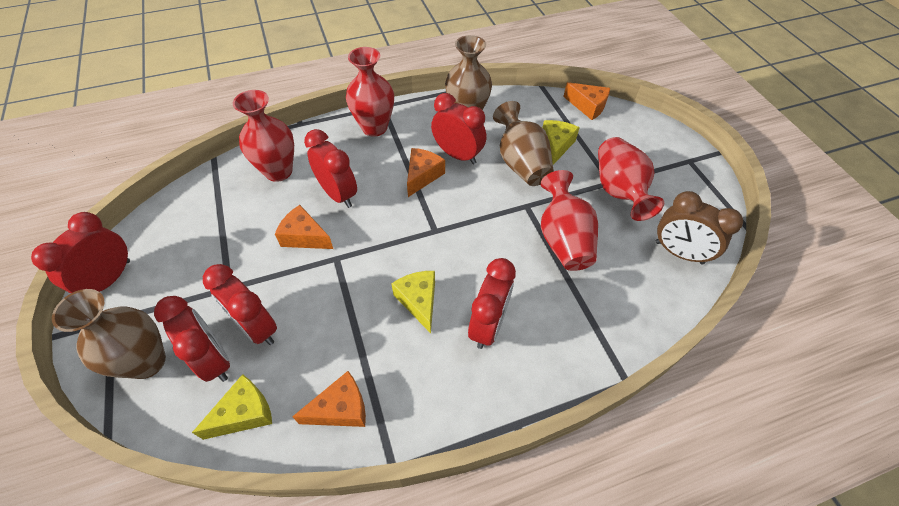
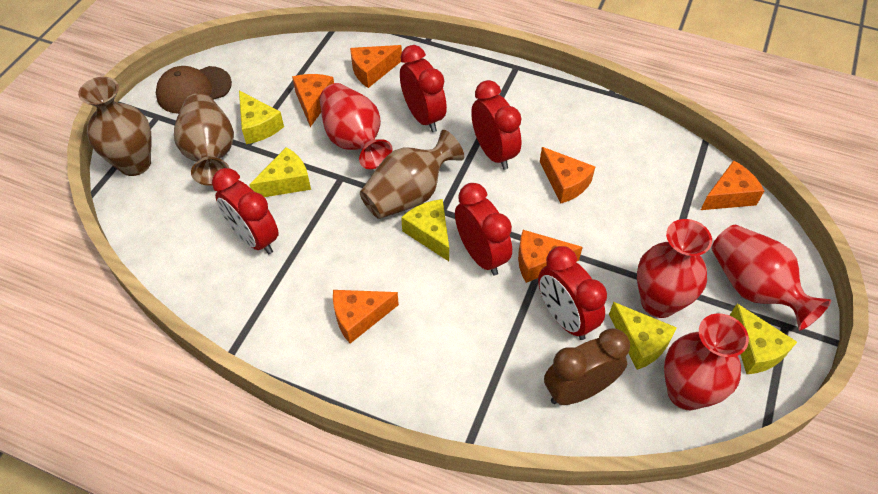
brown cap: 0 -> 1
orange cheese: 4 -> 6
red clock: 6 -> 5
yellow cheese: 3 -> 5

